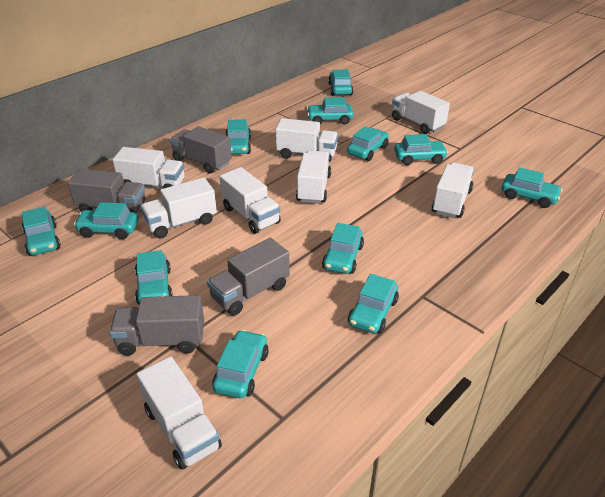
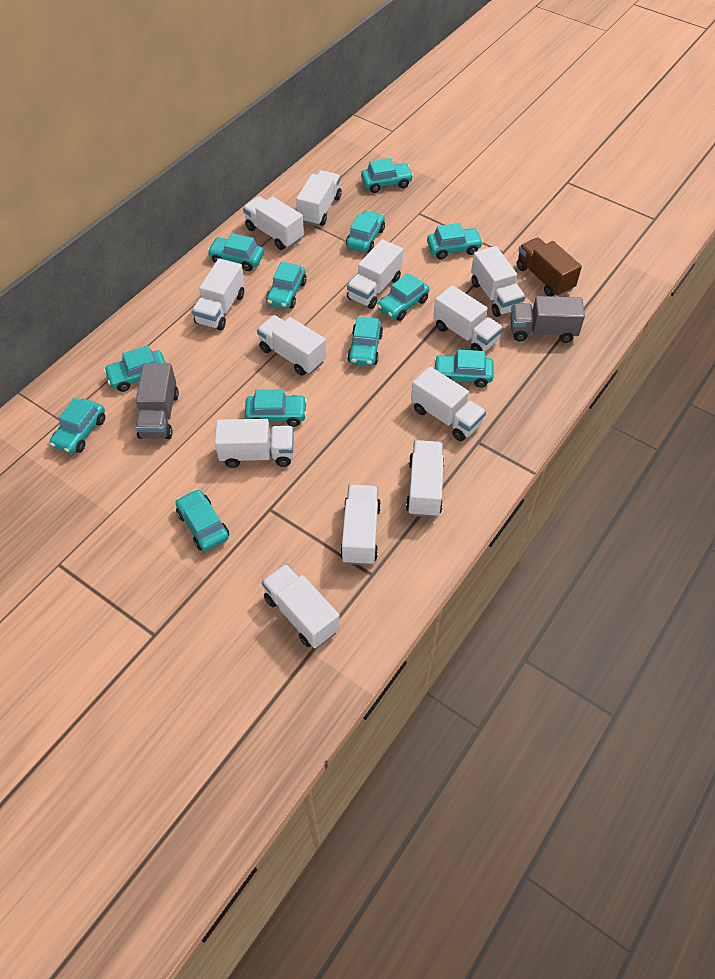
brown truck: 0 -> 1
grey truck: 4 -> 2
white truck: 8 -> 12

